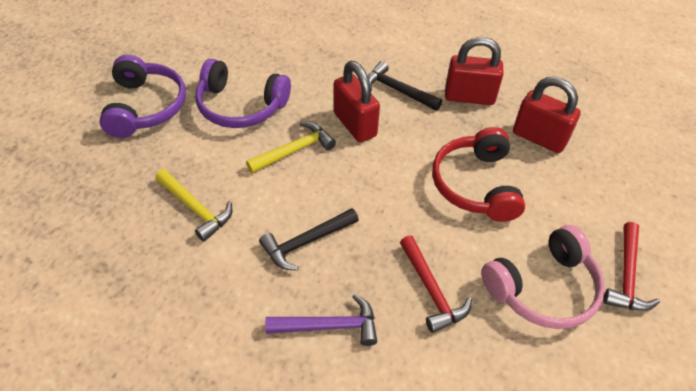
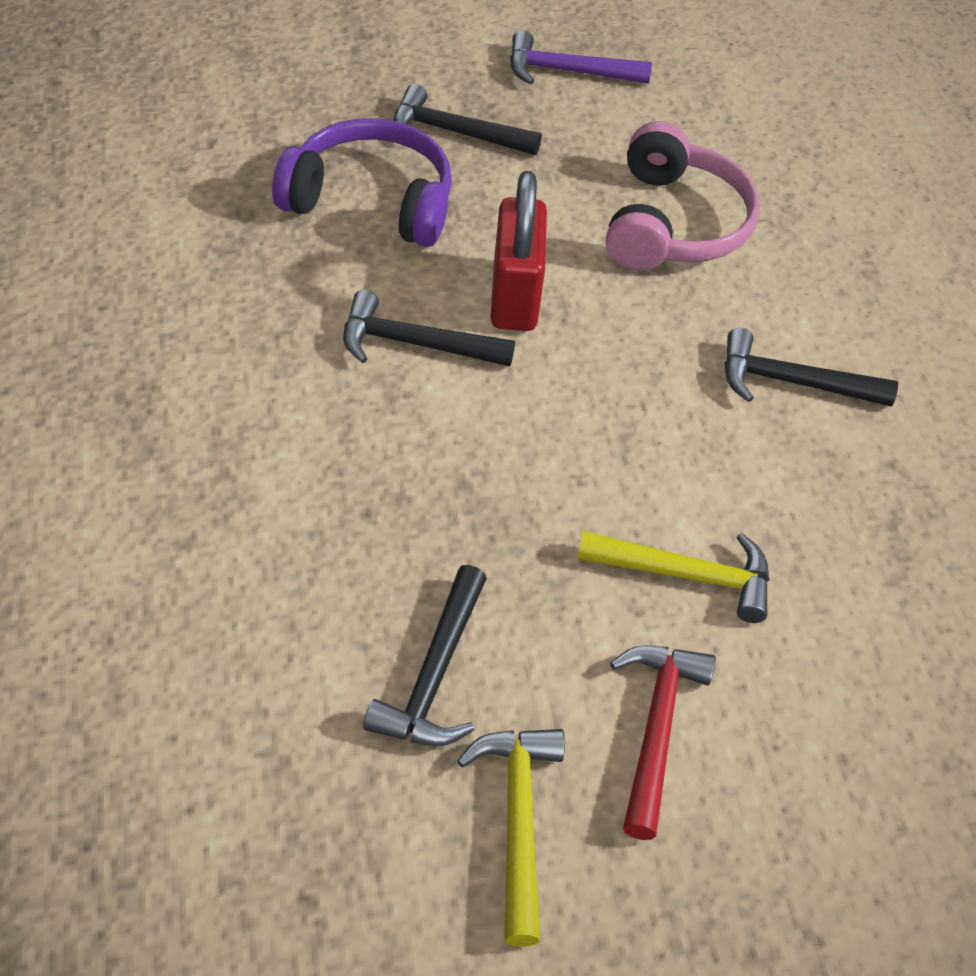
black hammer: 2 -> 4
purple headphones: 2 -> 1
red hammer: 2 -> 1
red headphones: 1 -> 0
red padlock: 3 -> 1

